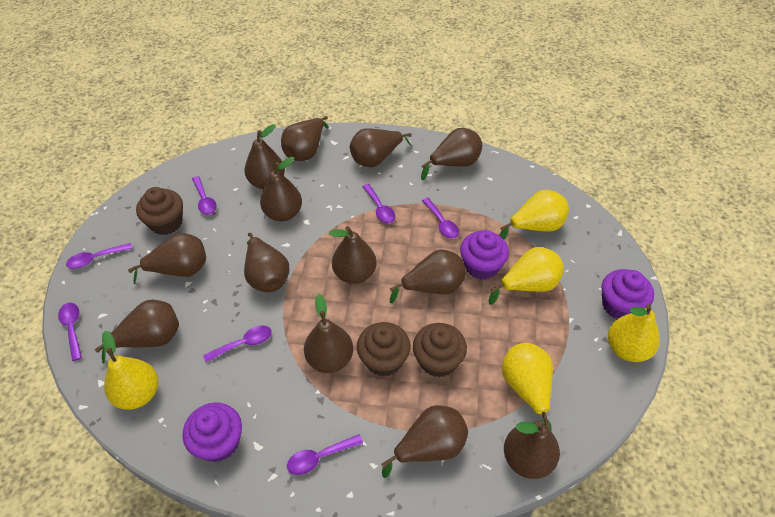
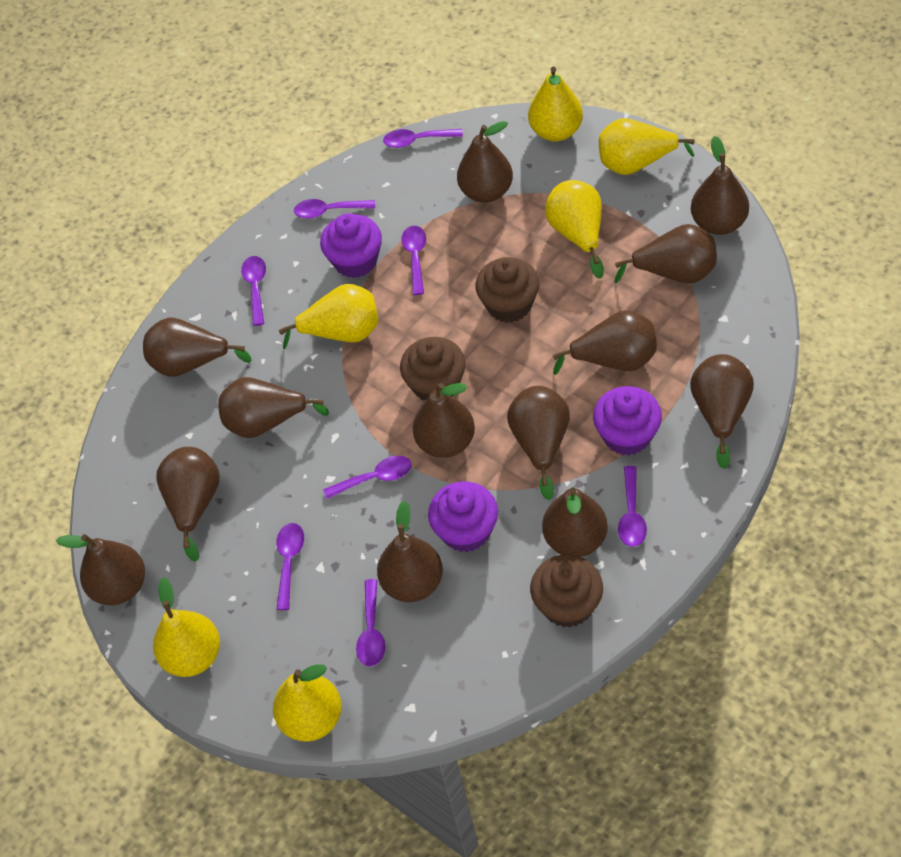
purple spoon: 7 -> 8
yellow pear: 5 -> 6

